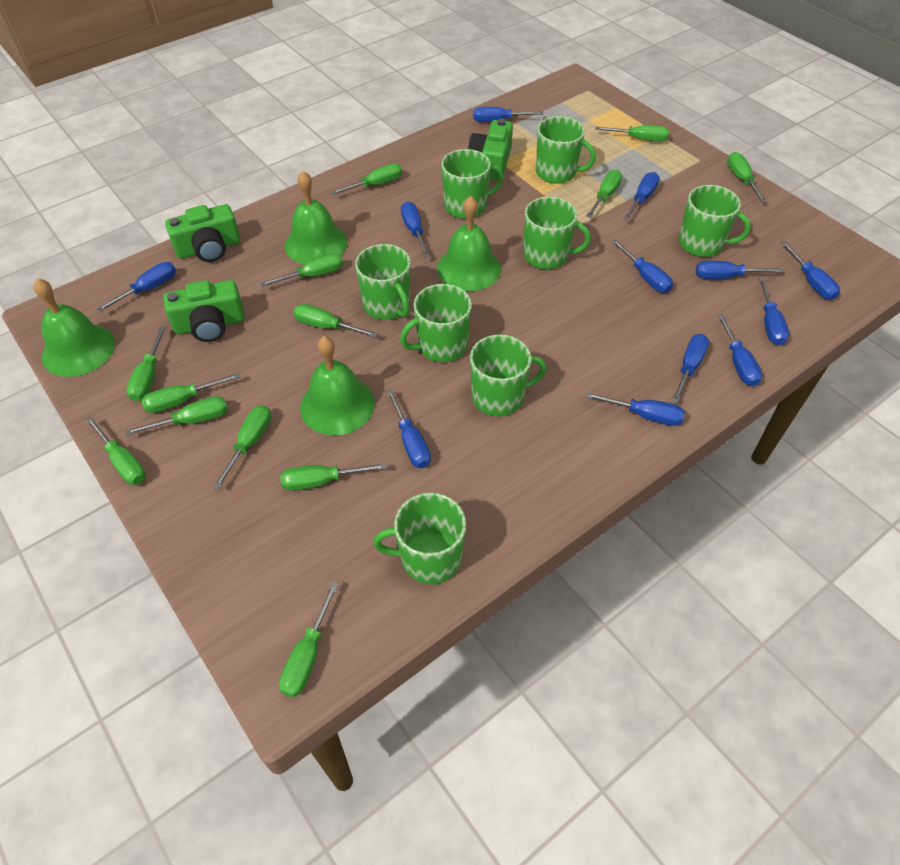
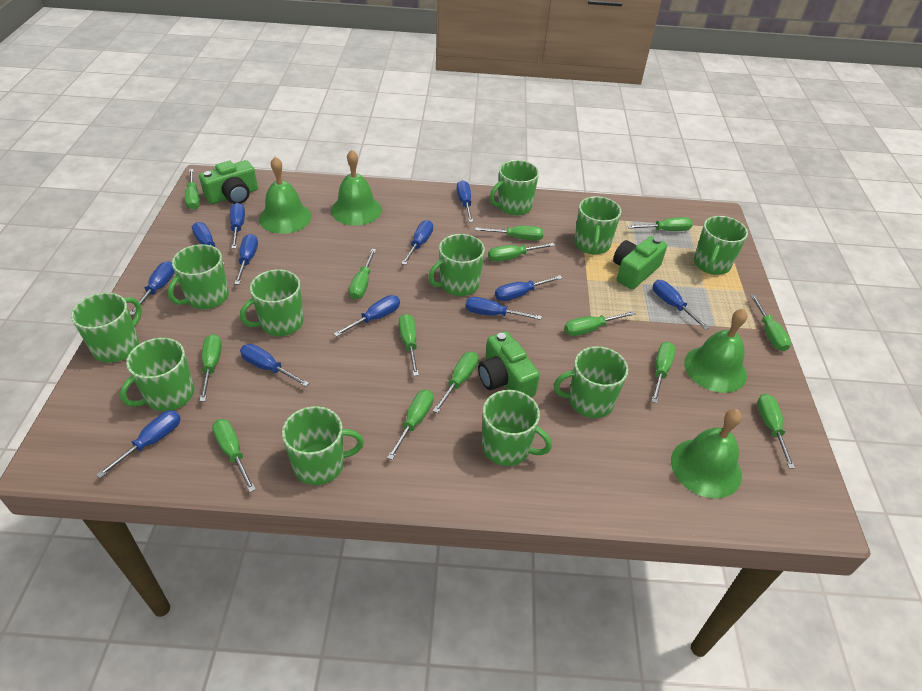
green mug: 8 -> 11
green screwdriver: 13 -> 14

